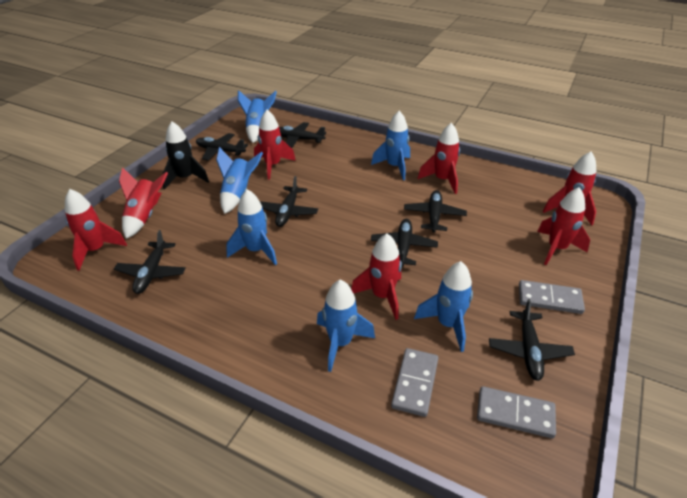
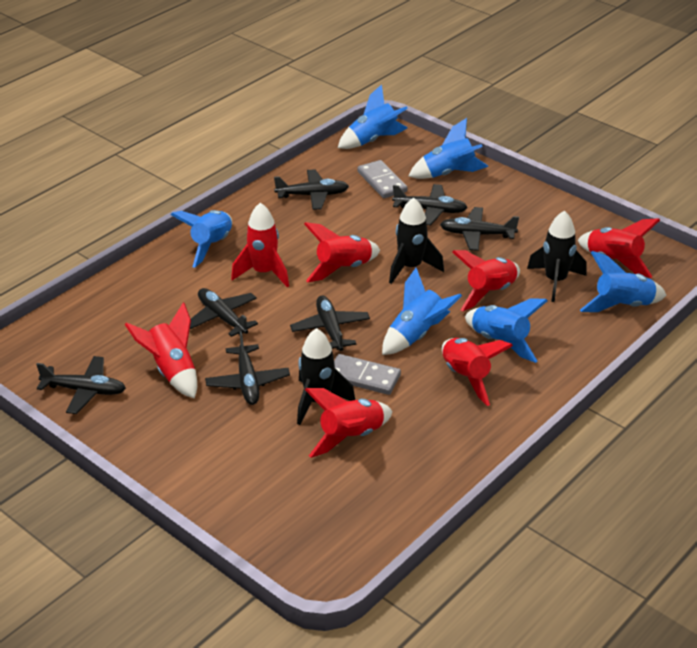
black rocket: 1 -> 3
grey domino: 3 -> 2

